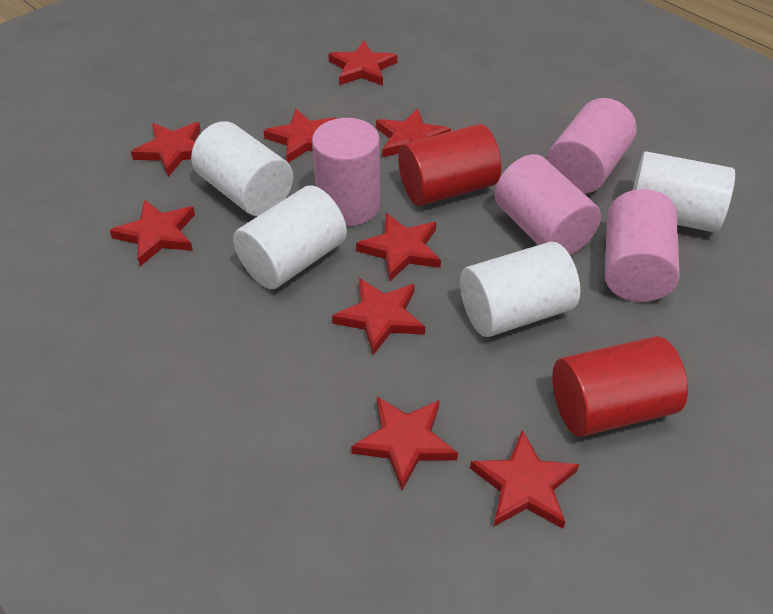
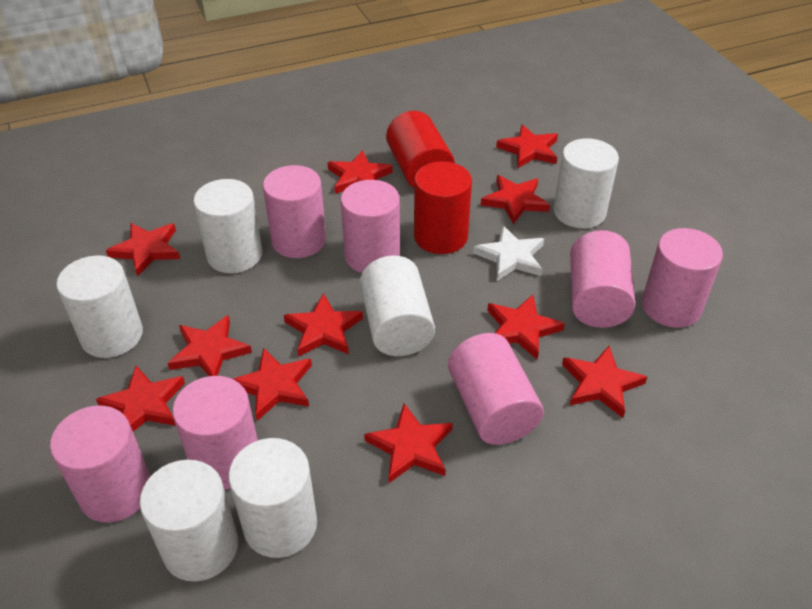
pink cylinder: 4 -> 7
red star: 9 -> 11
white cylinder: 4 -> 6
white star: 0 -> 1

